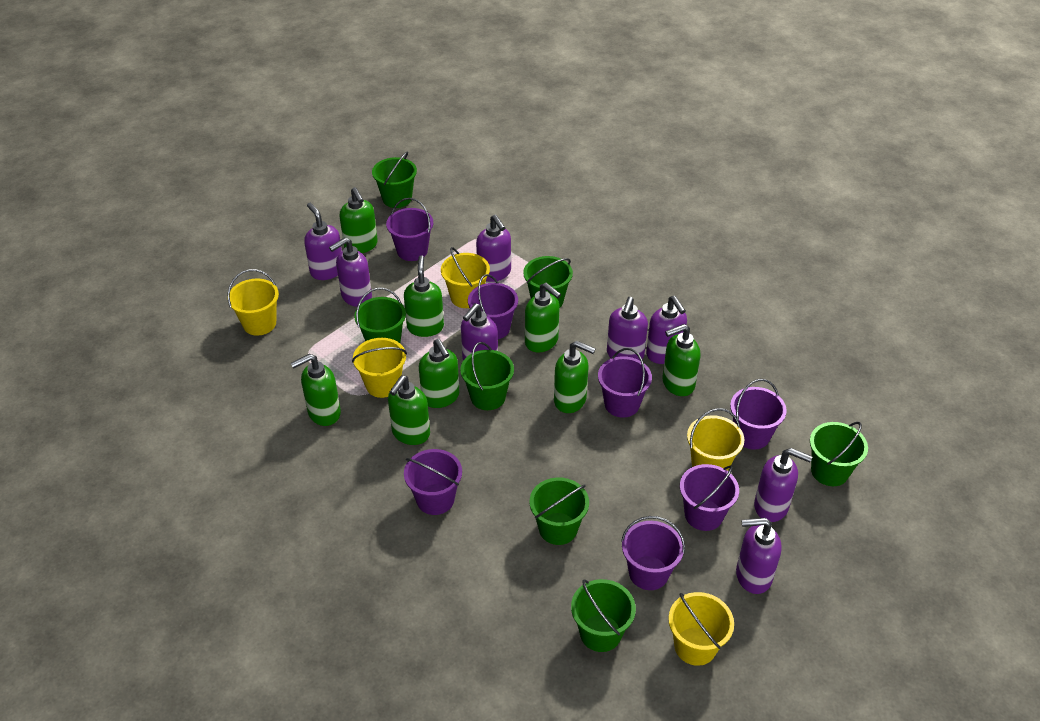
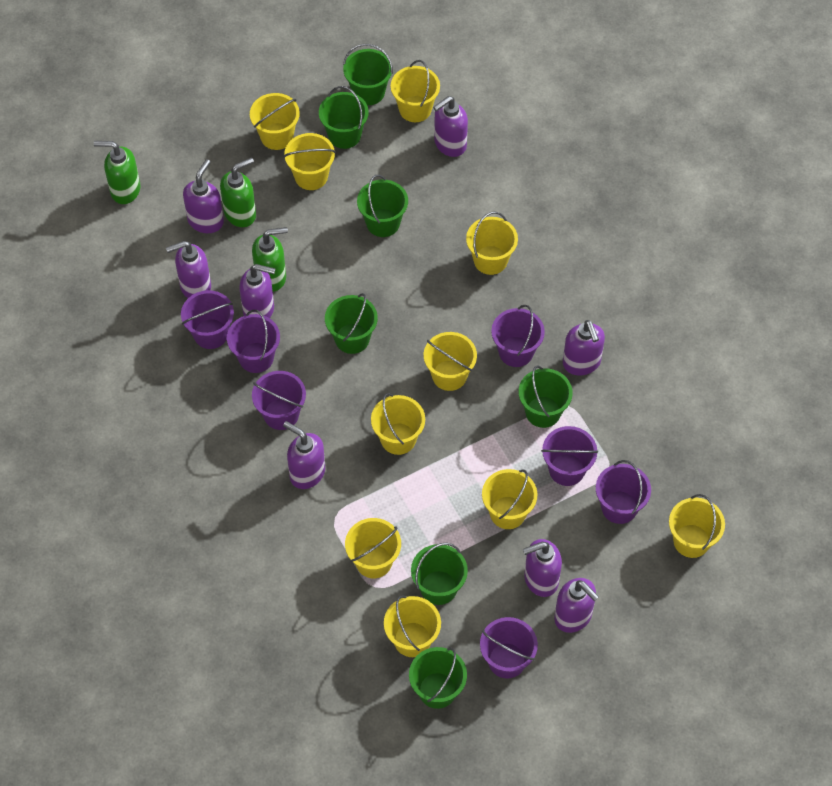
green soap dispenser: 8 -> 3
yellow bucket: 5 -> 10

